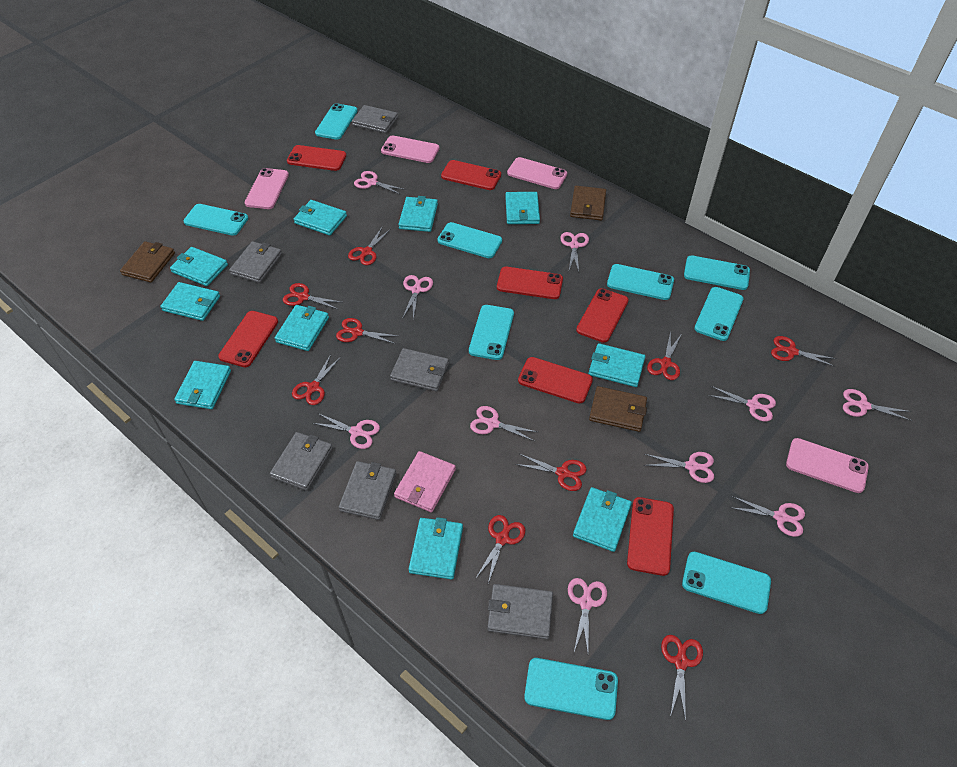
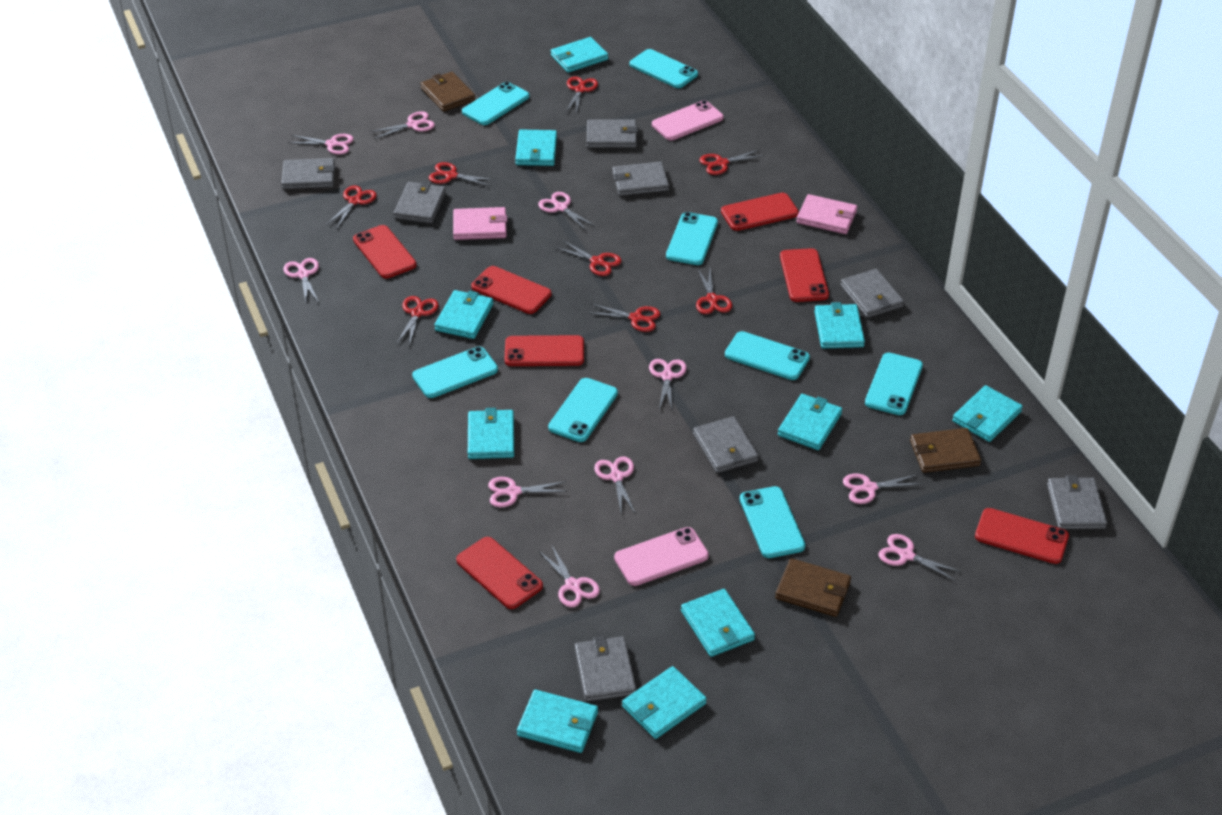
grey wallet: 6 -> 8
pink phone: 4 -> 2
pink wallet: 1 -> 2
red scissors: 9 -> 8
turquoise phone: 9 -> 8

